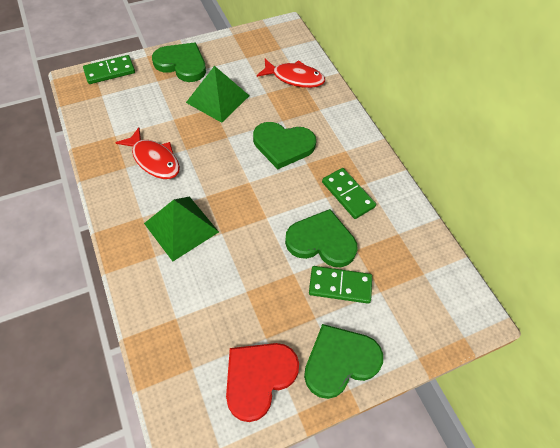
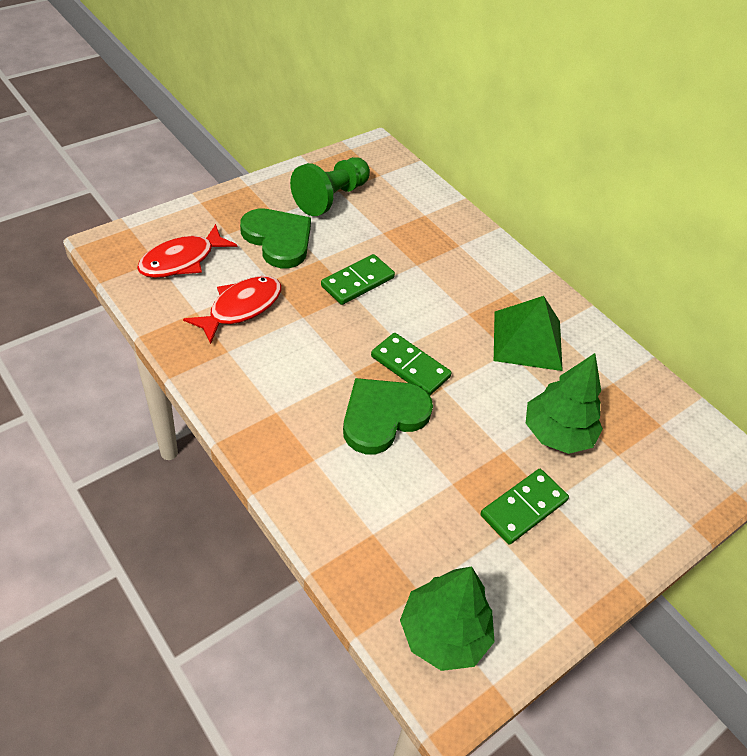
green heart: 4 -> 2
green pawn: 0 -> 1
green pyramid: 2 -> 1
green tree: 0 -> 2
red heart: 1 -> 0

